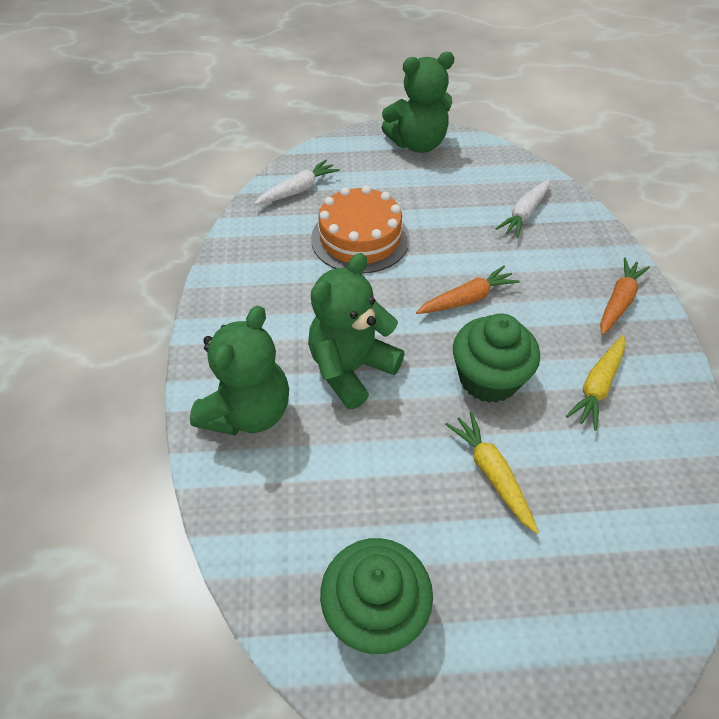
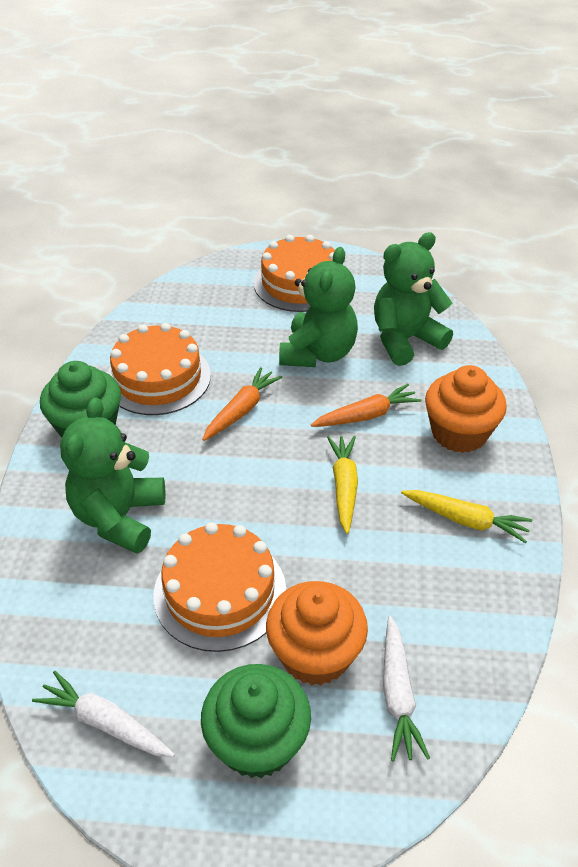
orange cake: 1 -> 3
orange cupcake: 0 -> 2

